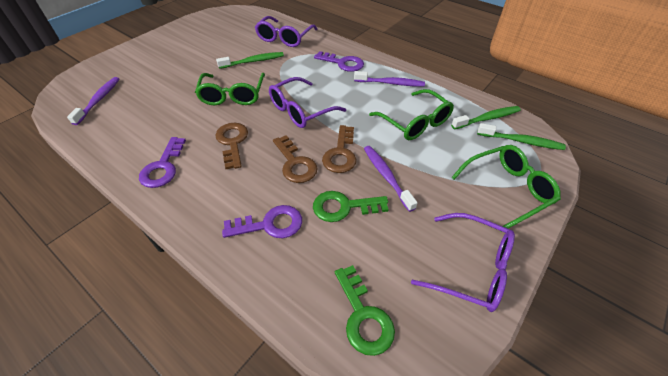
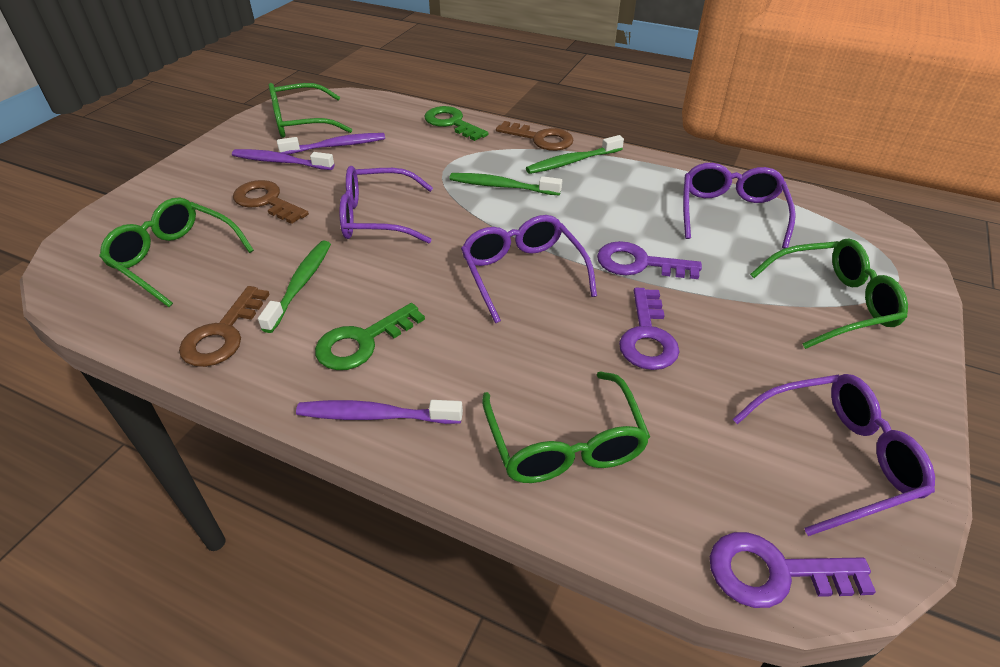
green glasses: 3 -> 4
purple glasses: 3 -> 4

